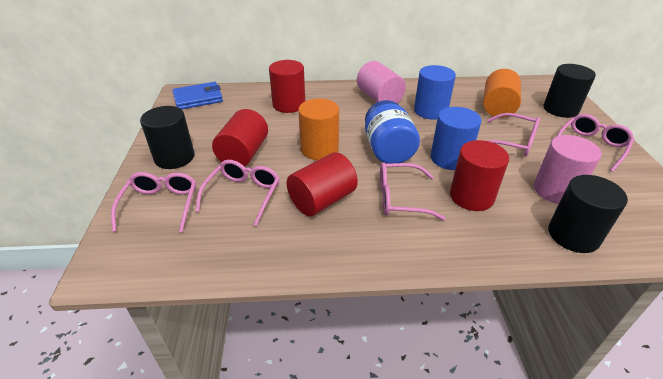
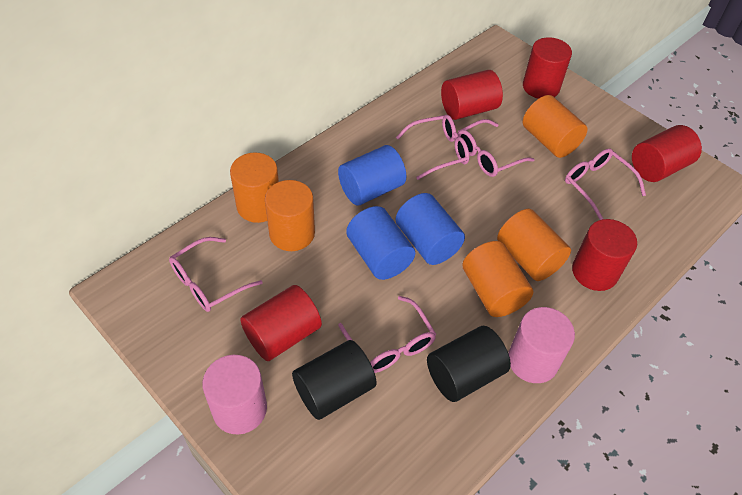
black cylinder: 3 -> 2
blue cylinder: 2 -> 3
blue jar: 1 -> 0
blue wallet: 1 -> 0
orange cylinder: 2 -> 5
red cylinder: 4 -> 5

